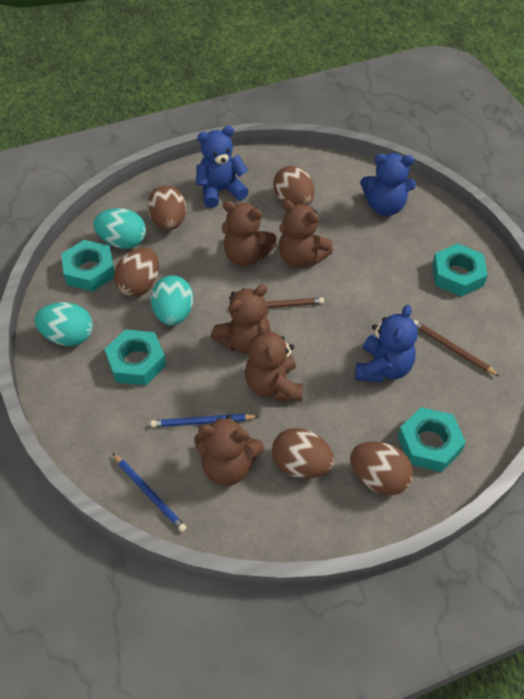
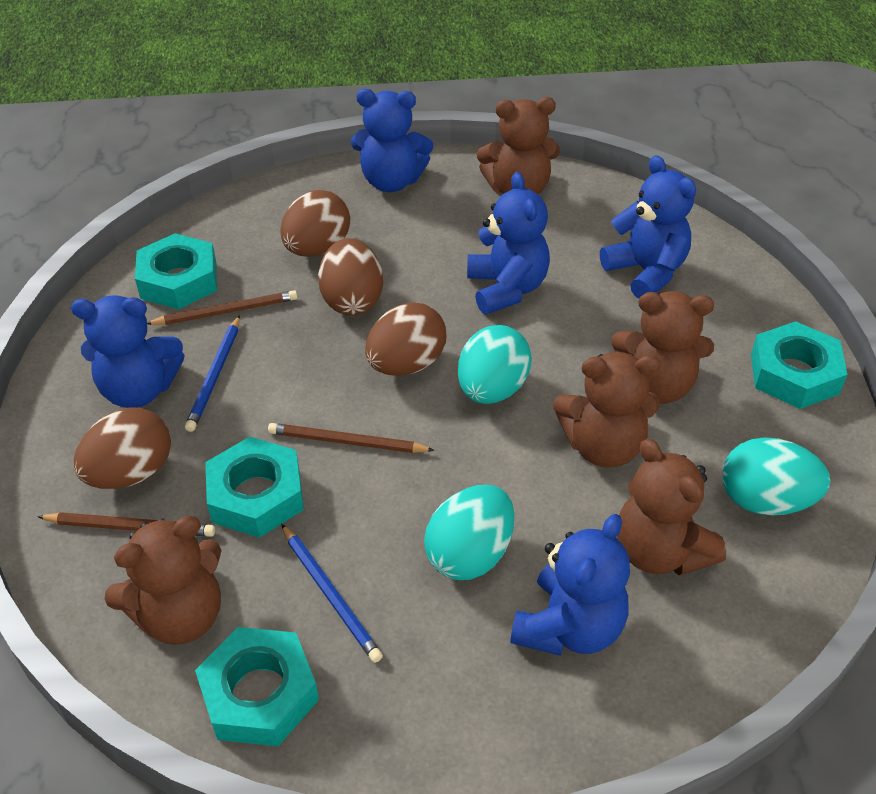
blue teddy bear: 3 -> 5
brown egg: 5 -> 4
brown pencil: 2 -> 3

